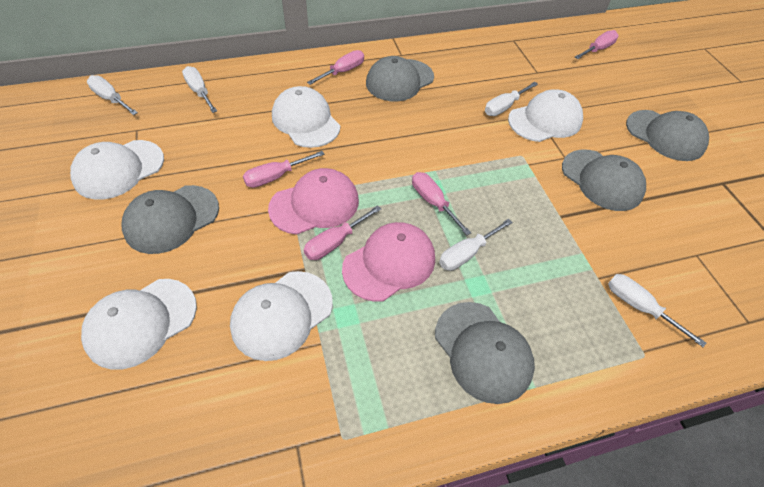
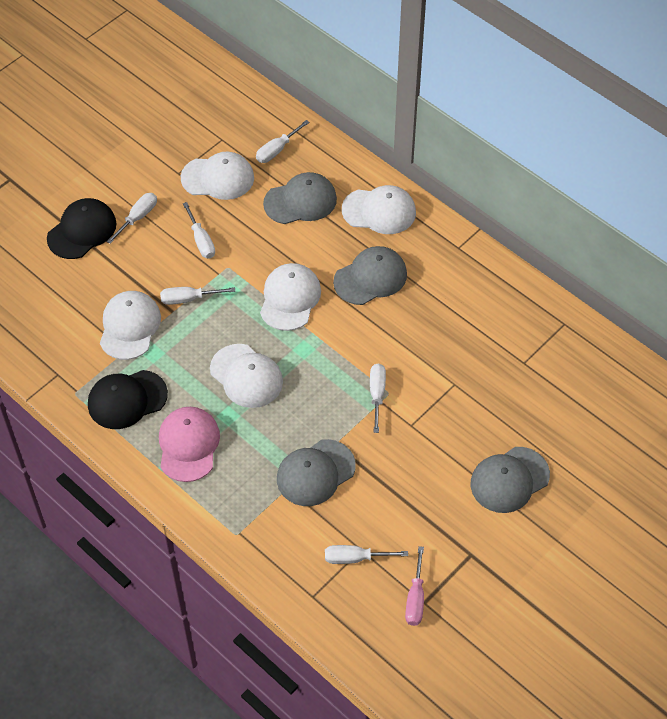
black cap: 0 -> 2
grey cap: 5 -> 4
pink cap: 2 -> 1
pink screwdriver: 5 -> 1
white screwdriver: 5 -> 6

